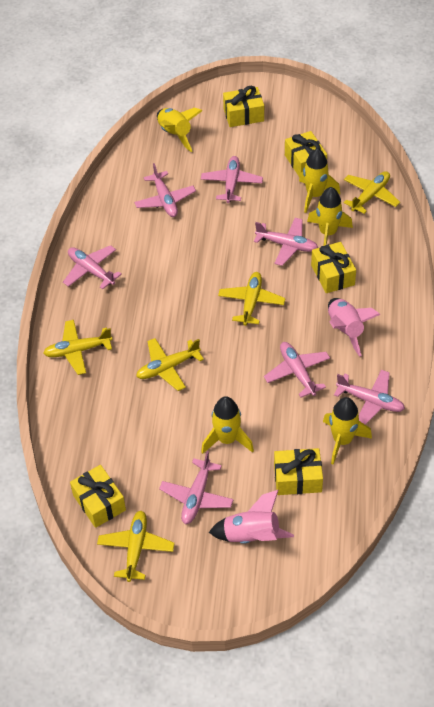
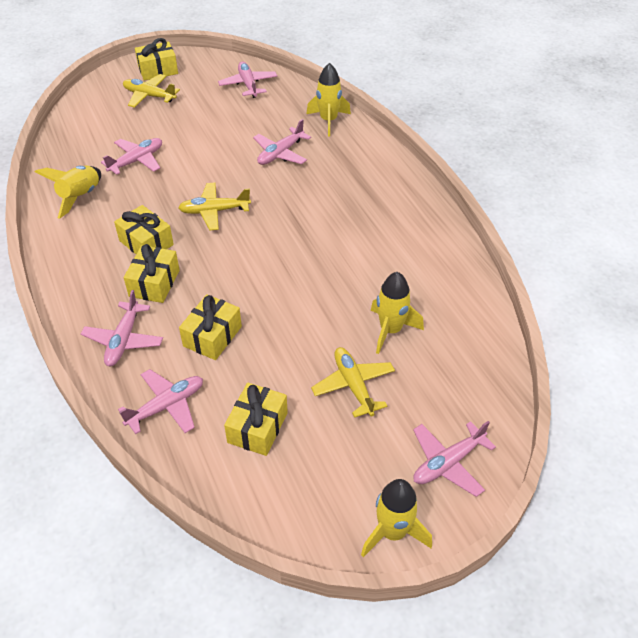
pink plane: 7 -> 6
pink rocket: 2 -> 0
yellow plane: 5 -> 3
yellow rocket: 5 -> 4

